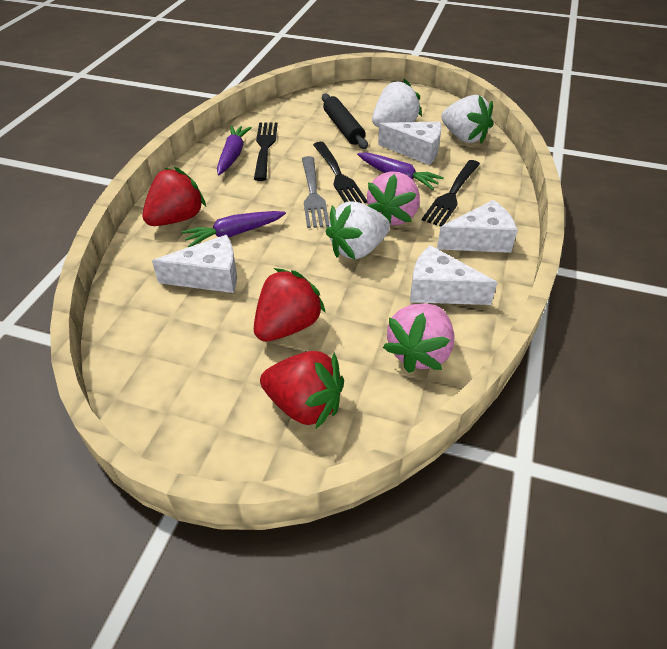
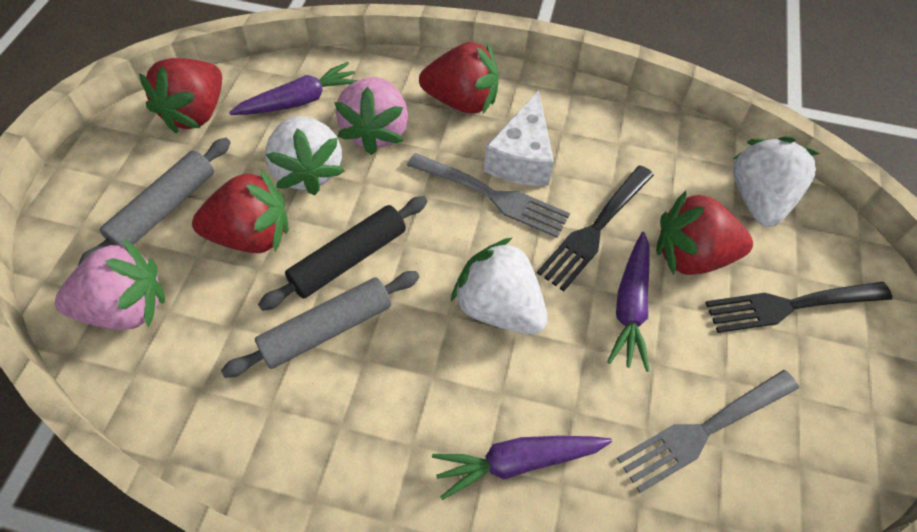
black fork: 3 -> 2
grey fork: 1 -> 2
grey rolling pin: 0 -> 2
red strawberry: 3 -> 4
white cheese: 4 -> 1

